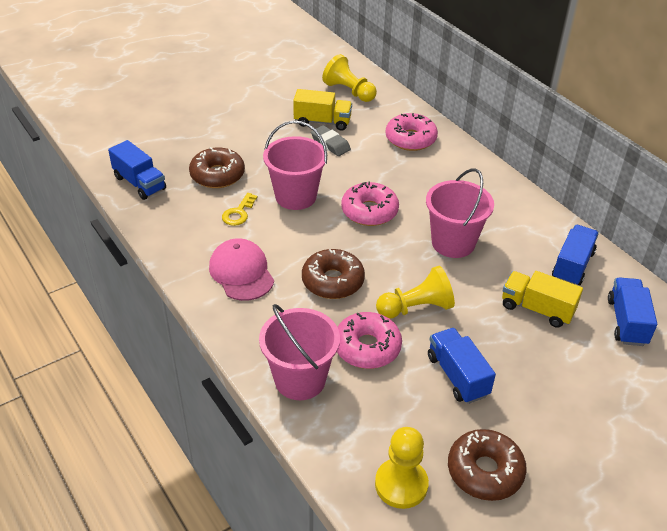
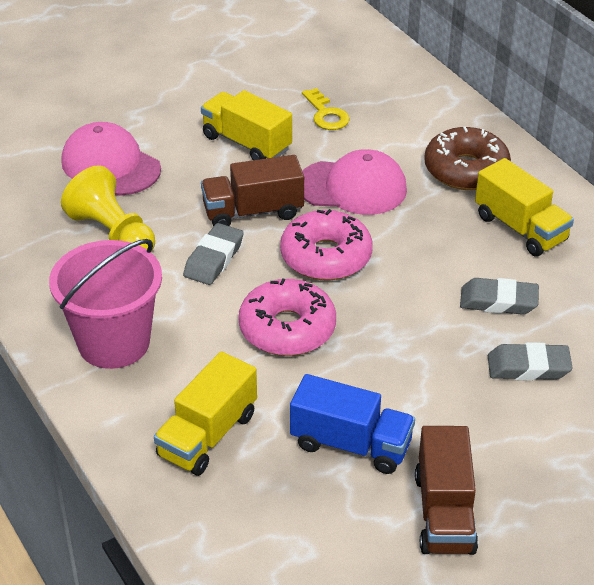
blue truck: 4 -> 1
brown donut: 3 -> 1
brown truck: 0 -> 2
grey eraser: 1 -> 3
pink bucket: 3 -> 1
pink cap: 1 -> 2
pink donut: 3 -> 2
yellow pawn: 3 -> 1
yellow truck: 2 -> 3

